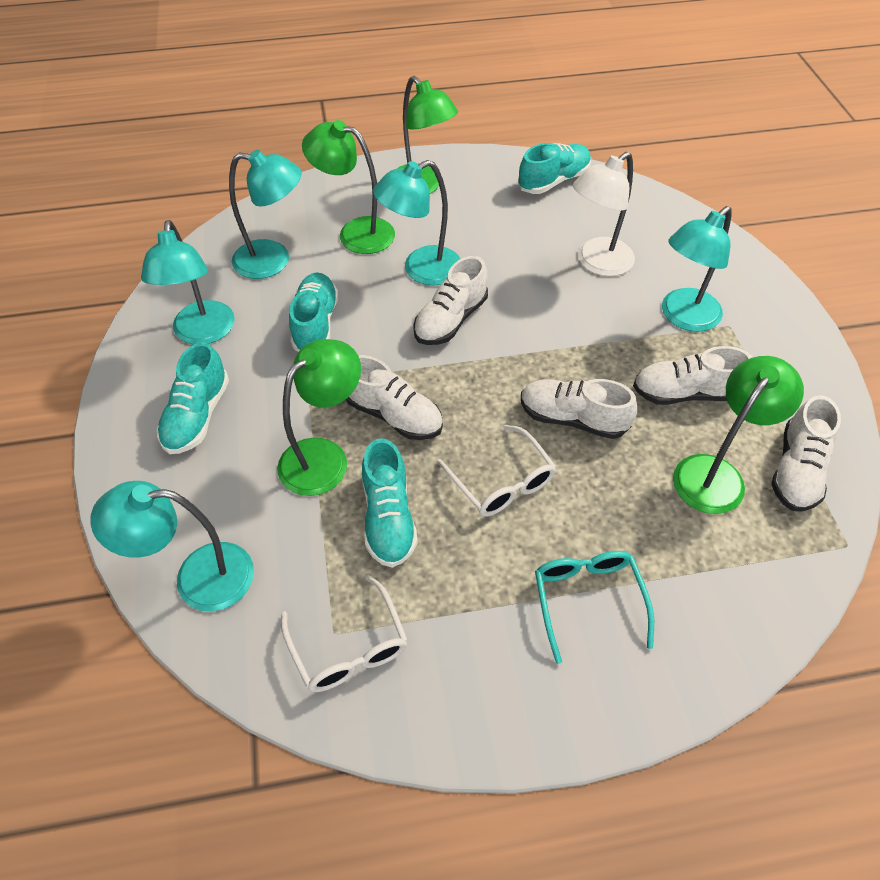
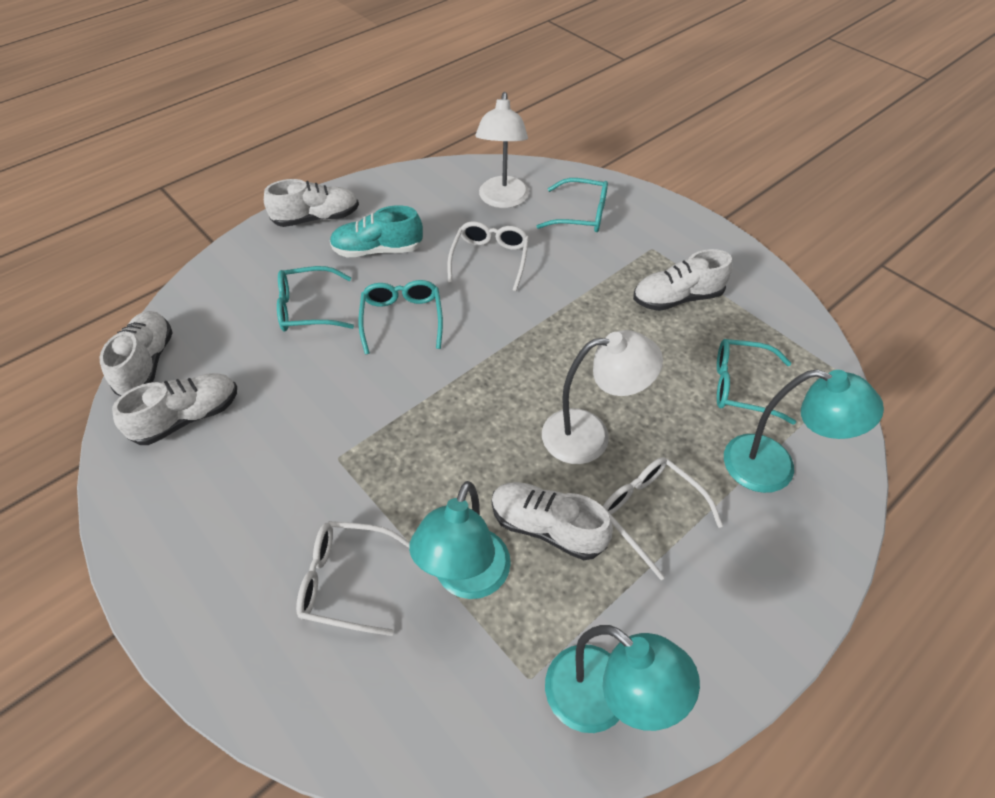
green lamp: 4 -> 0
turquoise glasses: 1 -> 4
turquoise lamp: 5 -> 3
turquoise shoe: 4 -> 1
white glasses: 2 -> 3
white lamp: 1 -> 2

